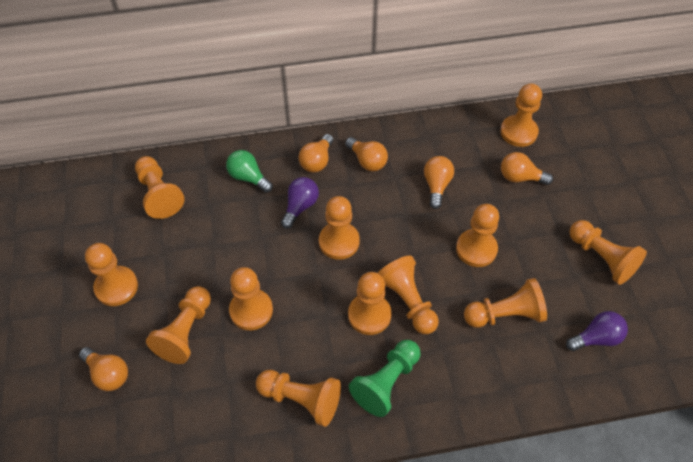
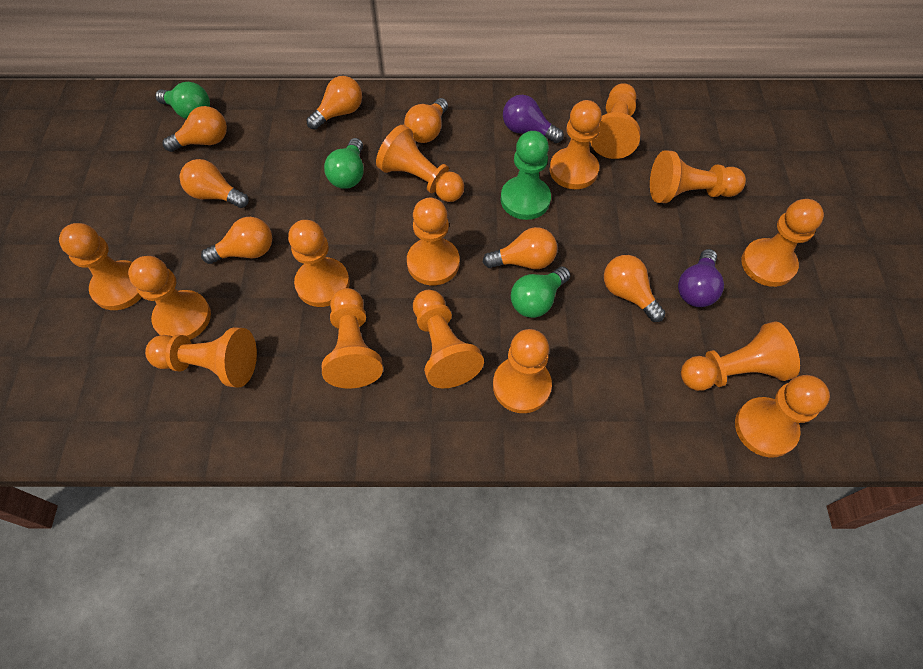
green light bulb: 1 -> 3
orange light bulb: 5 -> 7
orange pawn: 12 -> 15

